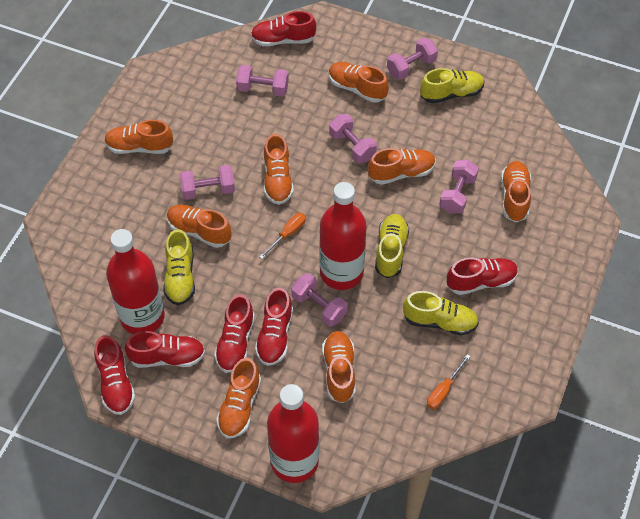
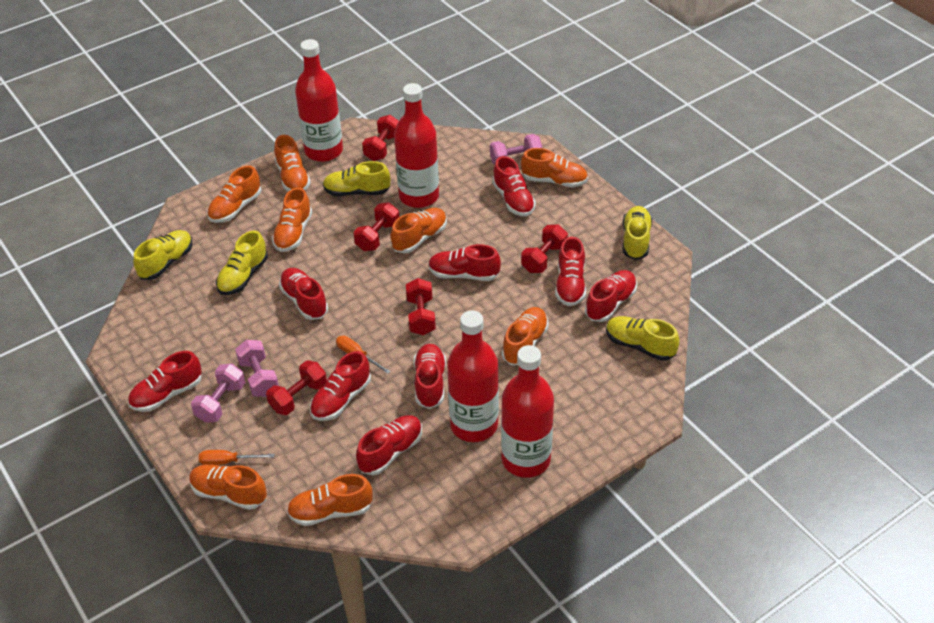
pink dumbbell: 6 -> 3
red bottle: 3 -> 4
red dumbbell: 0 -> 5
red shoe: 6 -> 9
yellow shoe: 4 -> 5

